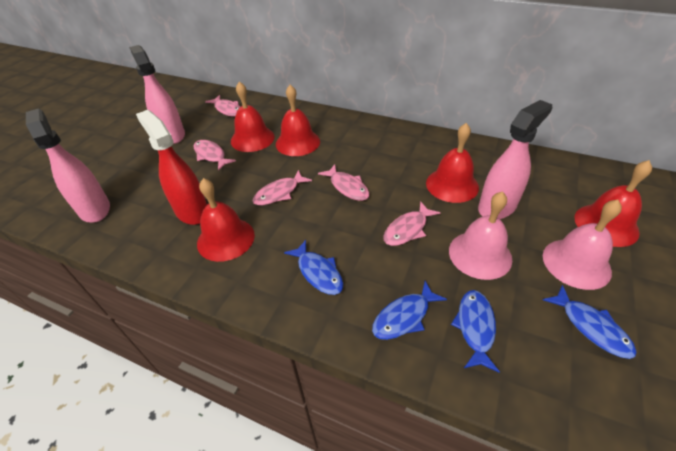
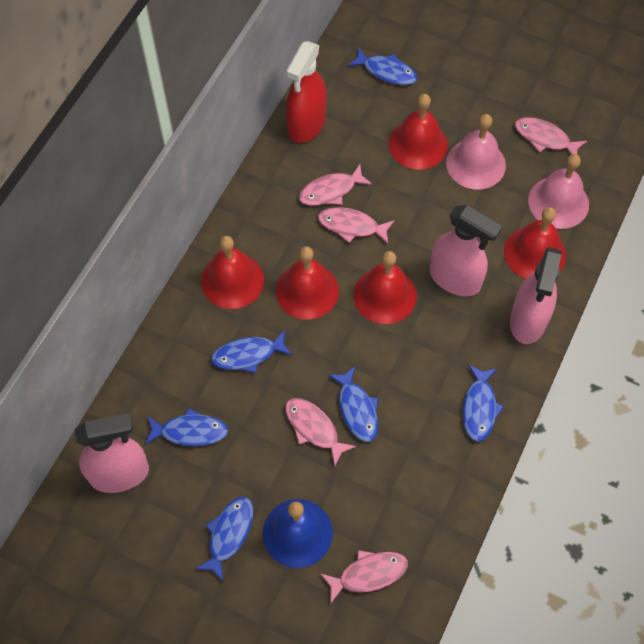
blue bell: 0 -> 1
blue fish: 4 -> 6

